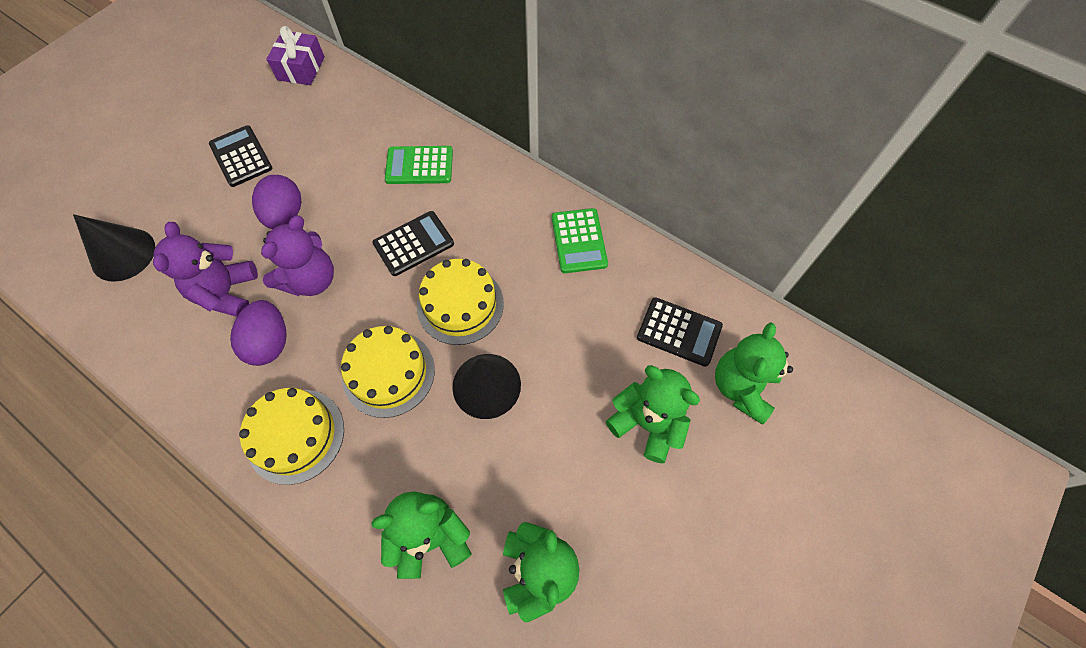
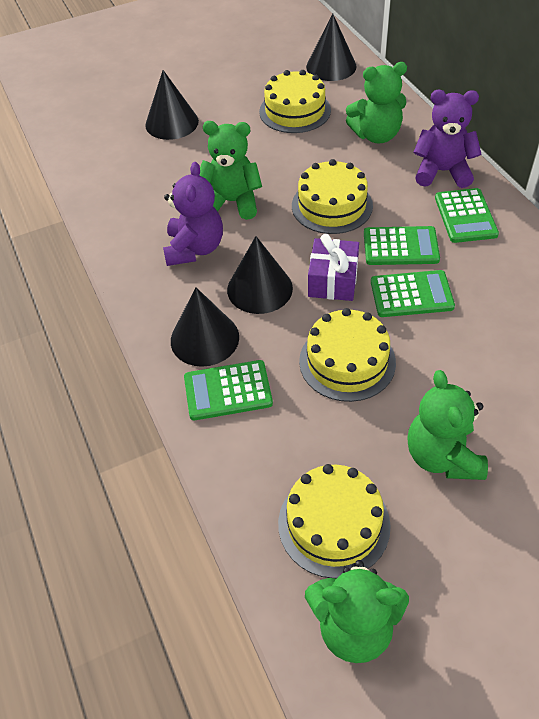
black calculator: 3 -> 0
black cone: 2 -> 4
green calculator: 2 -> 4
purple egg: 2 -> 0
yellow cake: 3 -> 4

